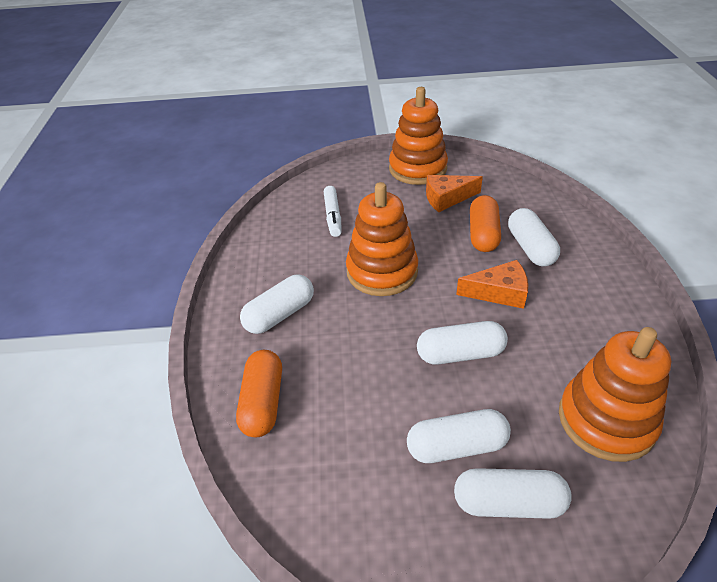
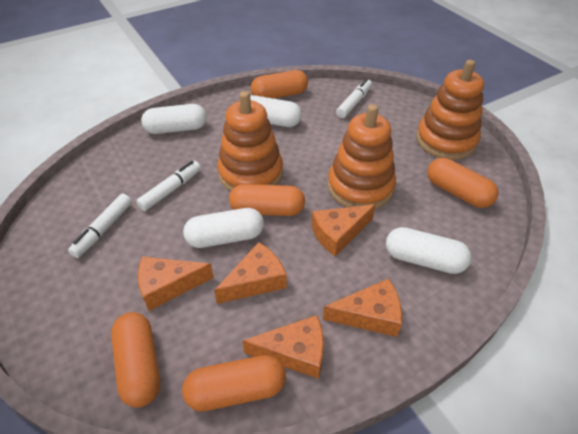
orange capsule: 2 -> 5
orange cheese: 2 -> 5
white capsule: 5 -> 4
white marker: 1 -> 3

